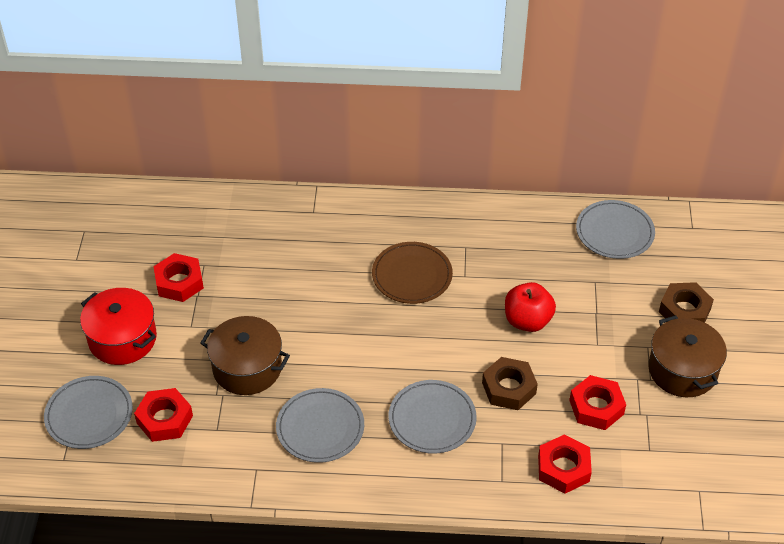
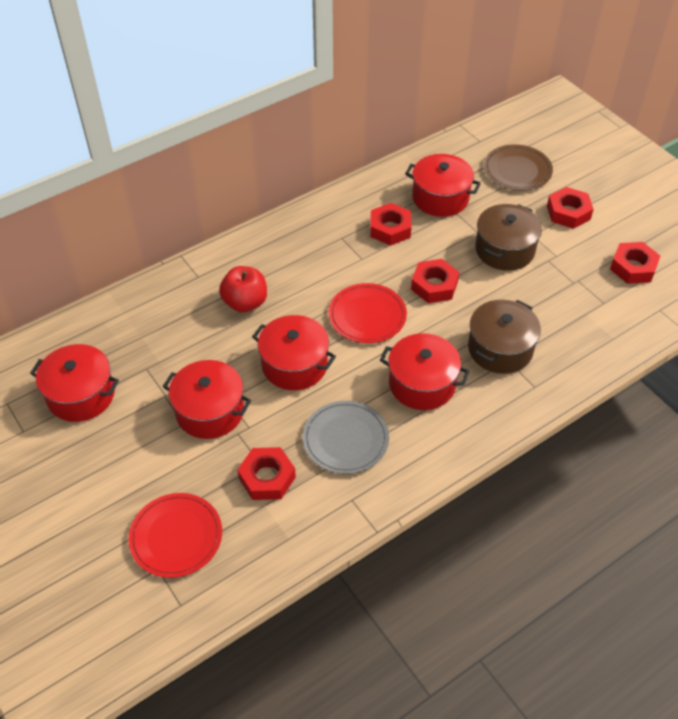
brown nut: 2 -> 0
grey plate: 4 -> 1
red nut: 4 -> 5
red plate: 0 -> 2
red pot: 1 -> 5

